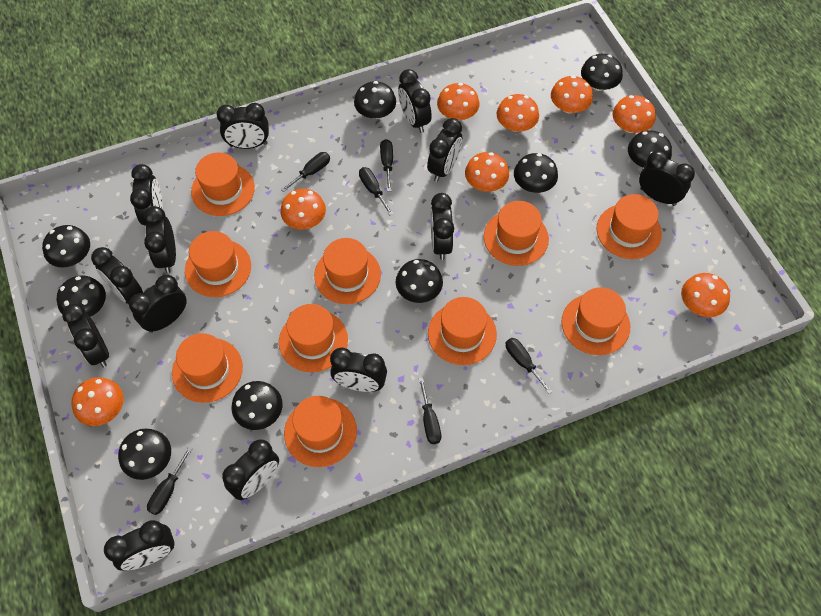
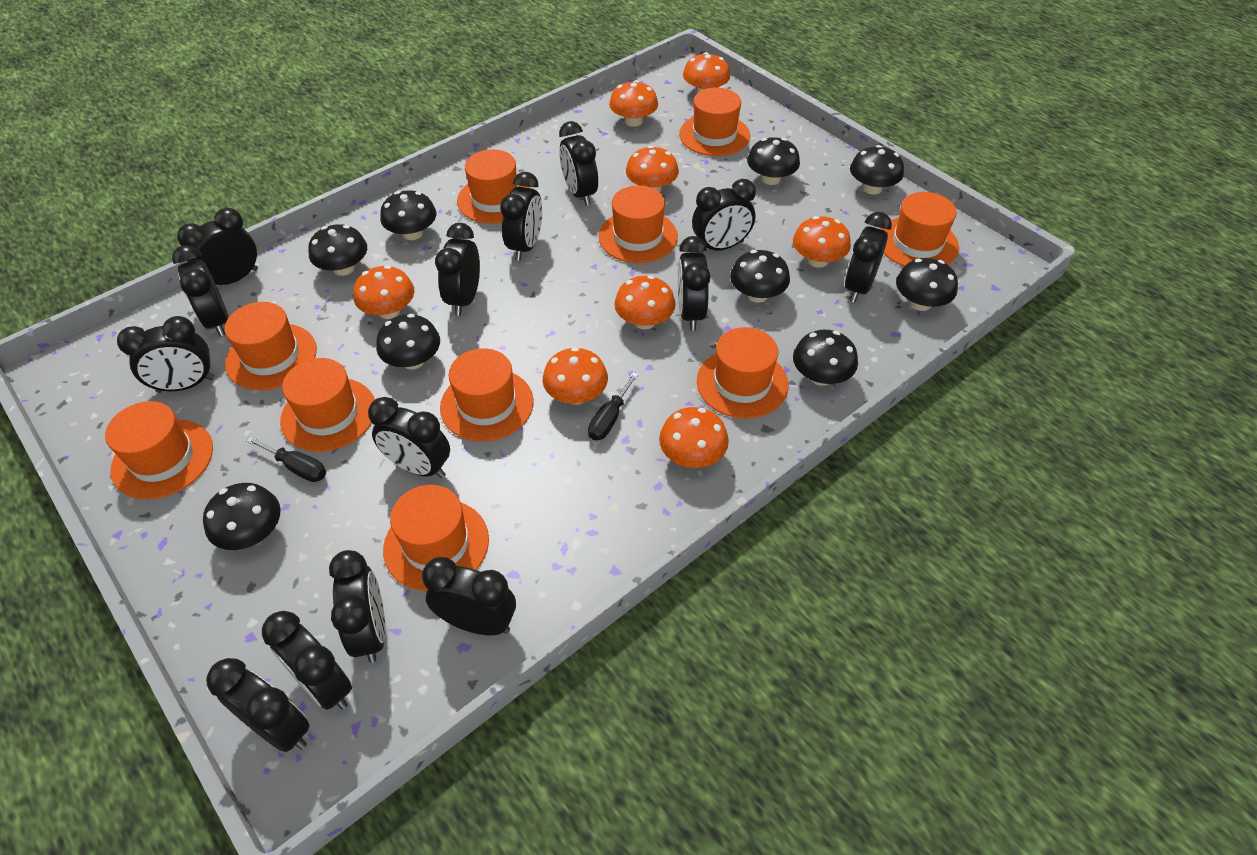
black clock: 13 -> 14
black screwdriver: 6 -> 2

